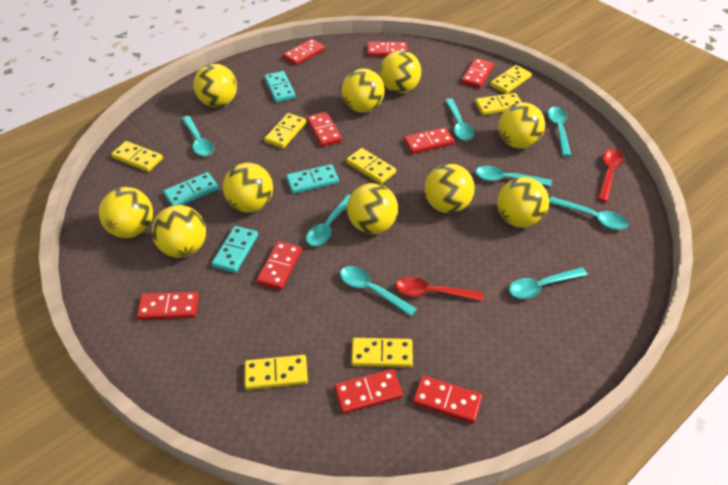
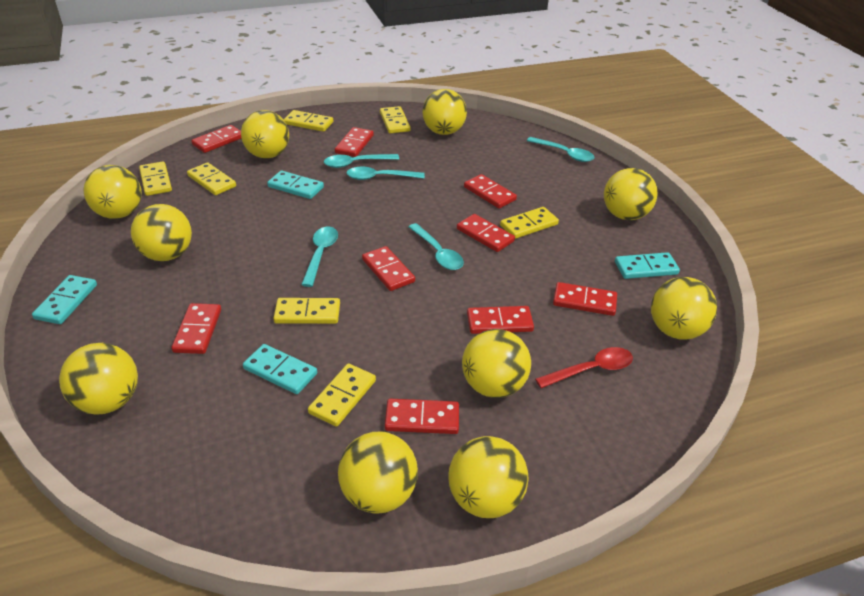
red spoon: 2 -> 1
turquoise spoon: 8 -> 5

